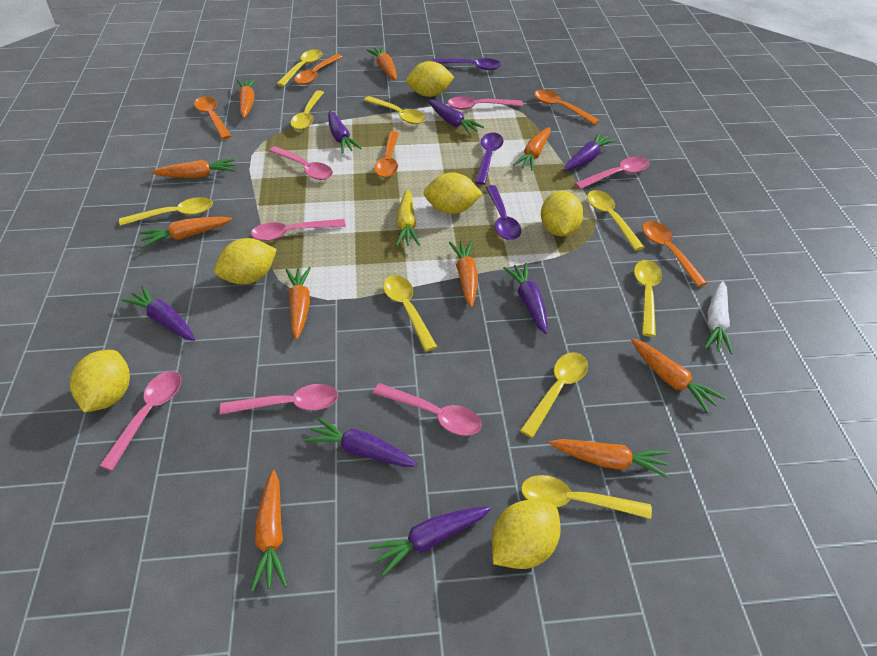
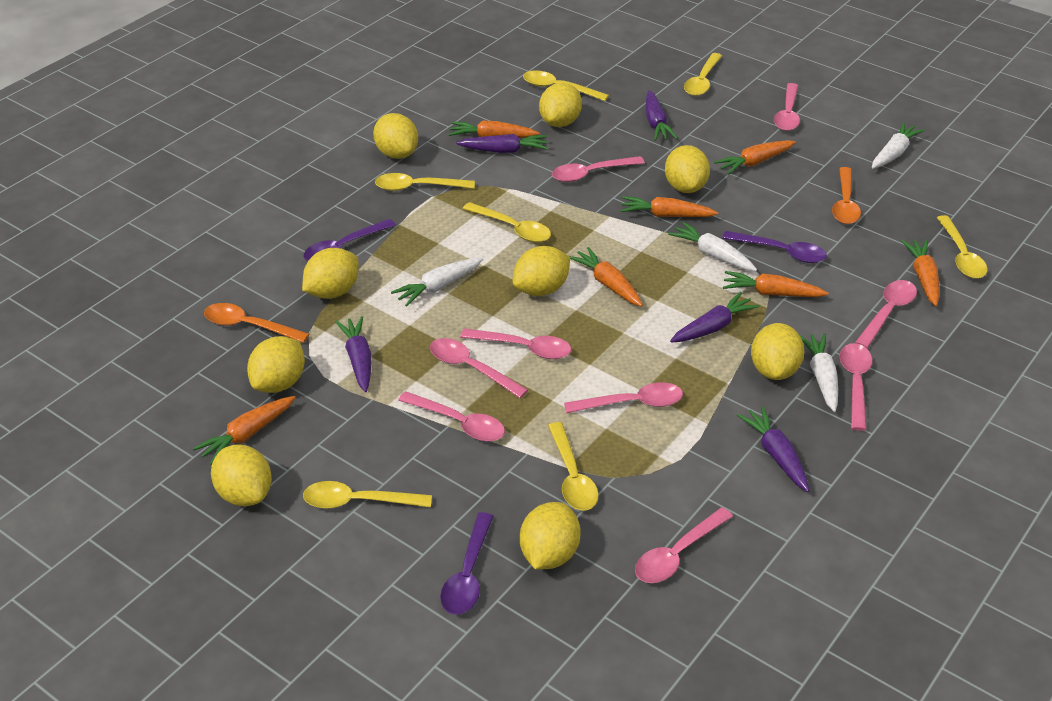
orange carrot: 10 -> 7
orange spoon: 5 -> 2
pink spoon: 7 -> 9
purple carrot: 7 -> 5
white carrot: 1 -> 4
yellow carrot: 1 -> 0
yellow lemon: 6 -> 9
yellow spoon: 9 -> 7

